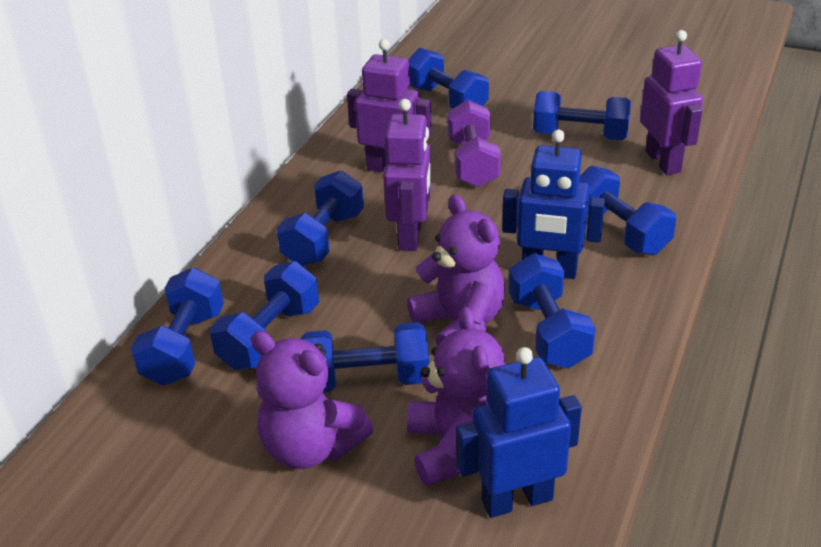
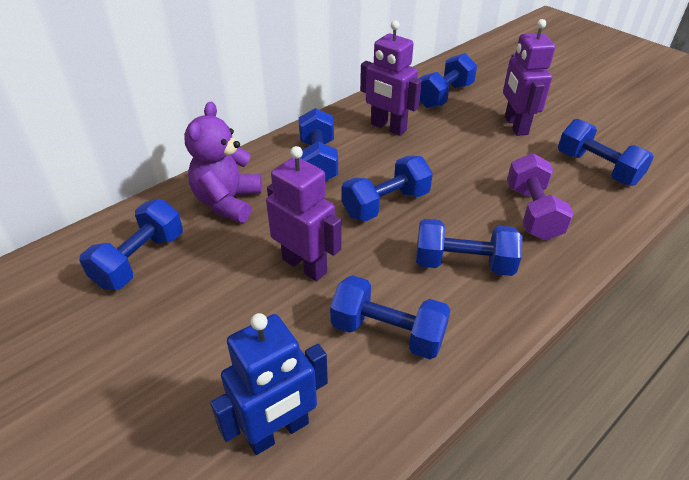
blue dumbbell: 8 -> 7
blue robot: 2 -> 1
purple teddy bear: 3 -> 1

